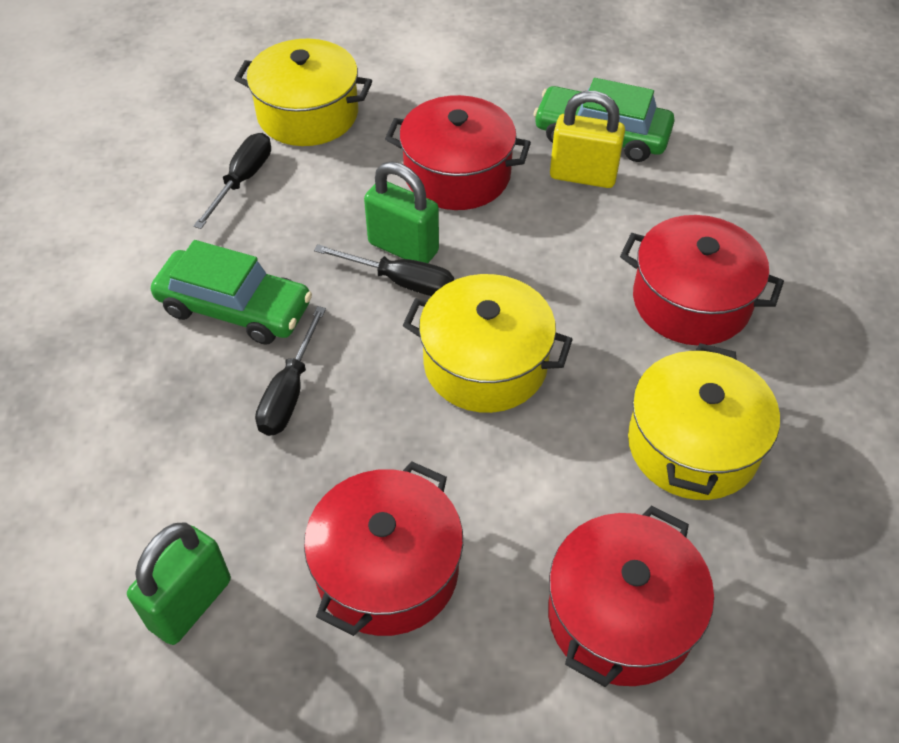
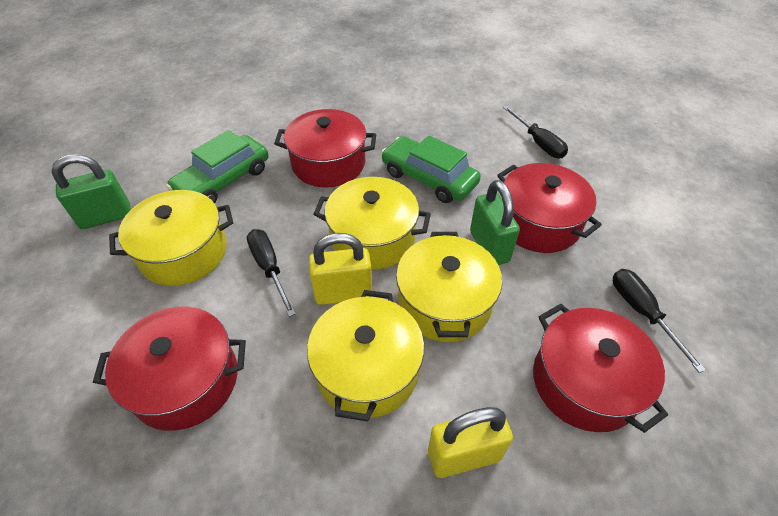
yellow padlock: 1 -> 2
yellow pot: 3 -> 4

